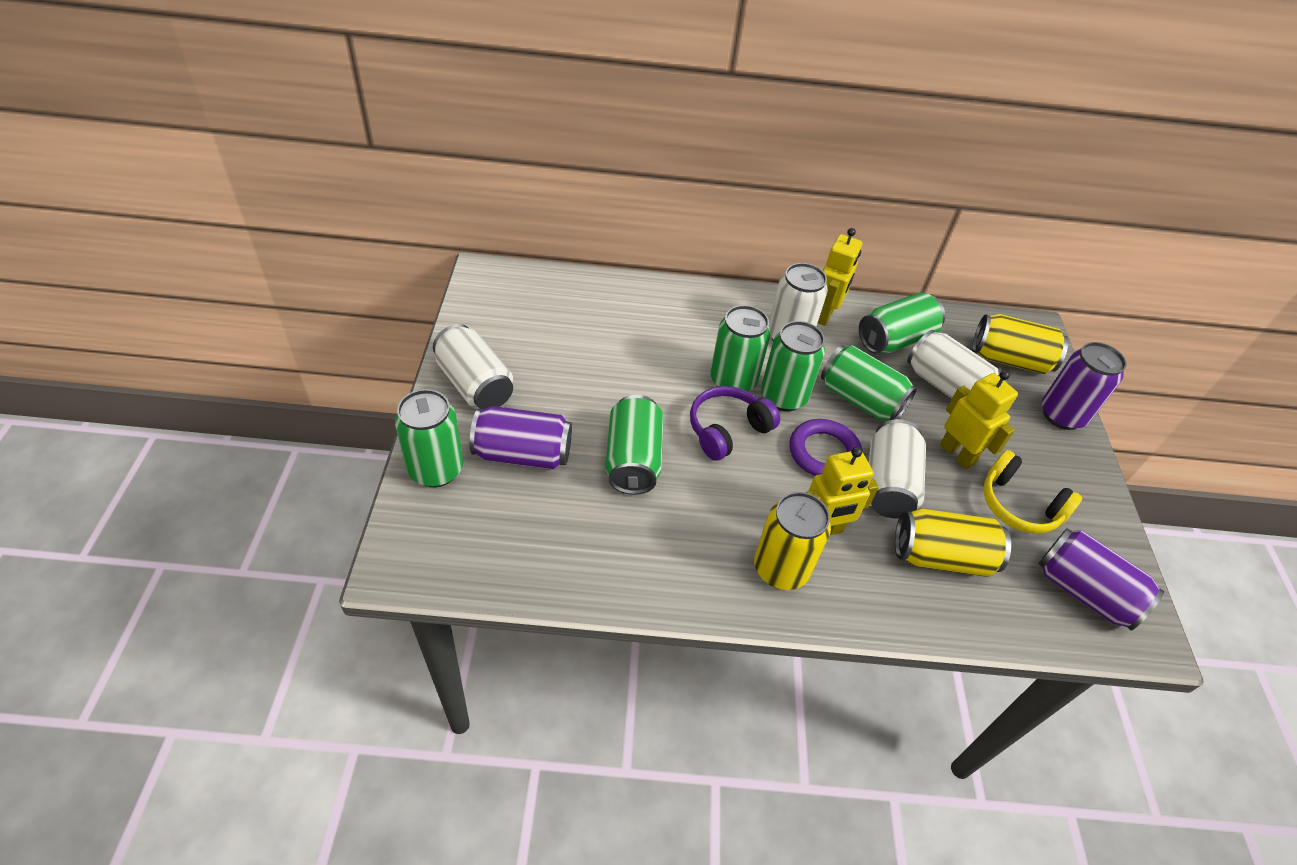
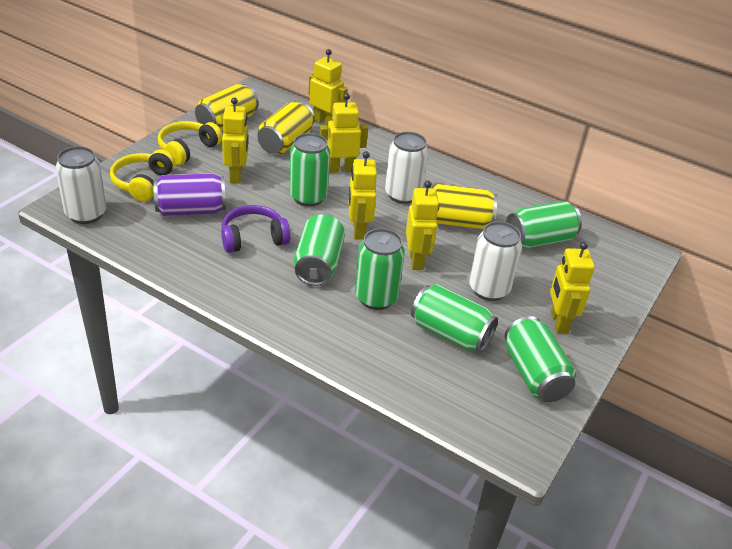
purple can: 3 -> 1
purple ring: 1 -> 0
white can: 4 -> 3
yellow headphones: 1 -> 2
yellow robot: 3 -> 6

